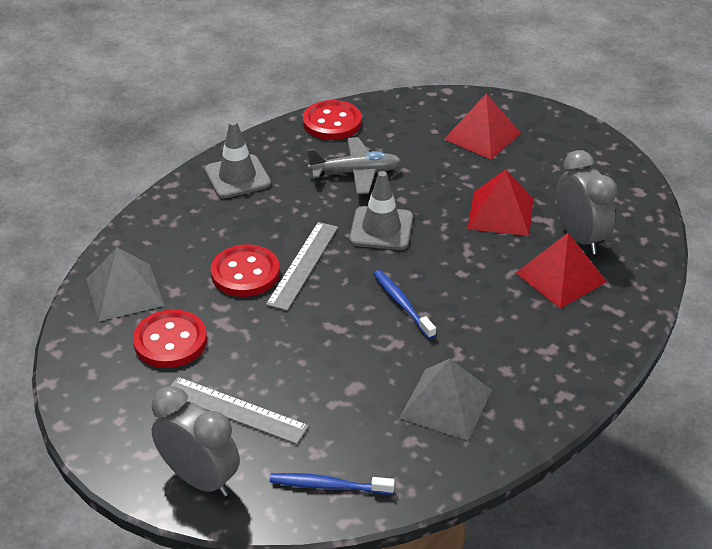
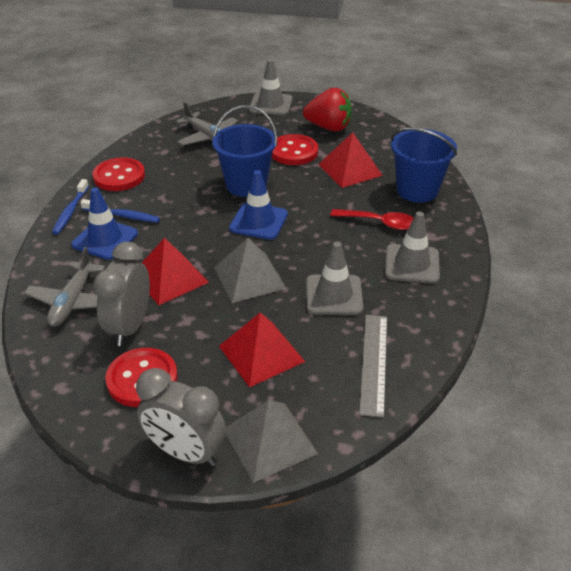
blue bucket: 0 -> 2
blue traffic cone: 0 -> 2
grey plane: 1 -> 2
grey ruler: 2 -> 1
grey traffic cone: 2 -> 3
red spoon: 0 -> 1
red strawberry: 0 -> 1

